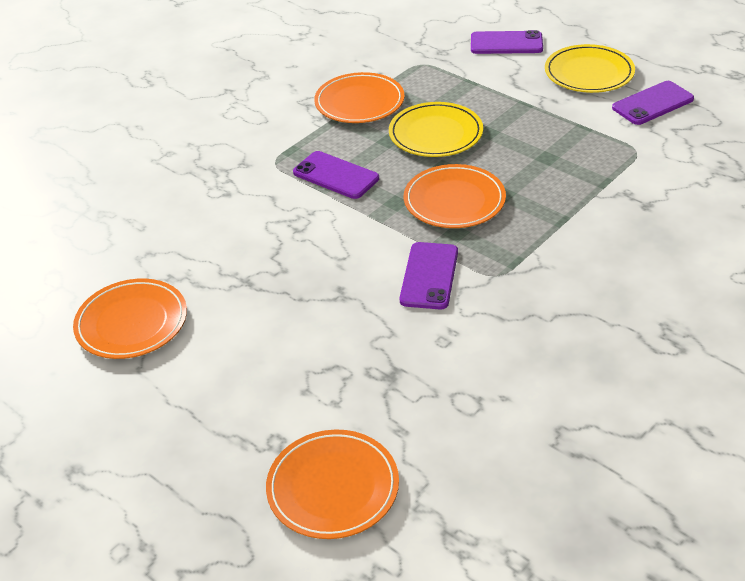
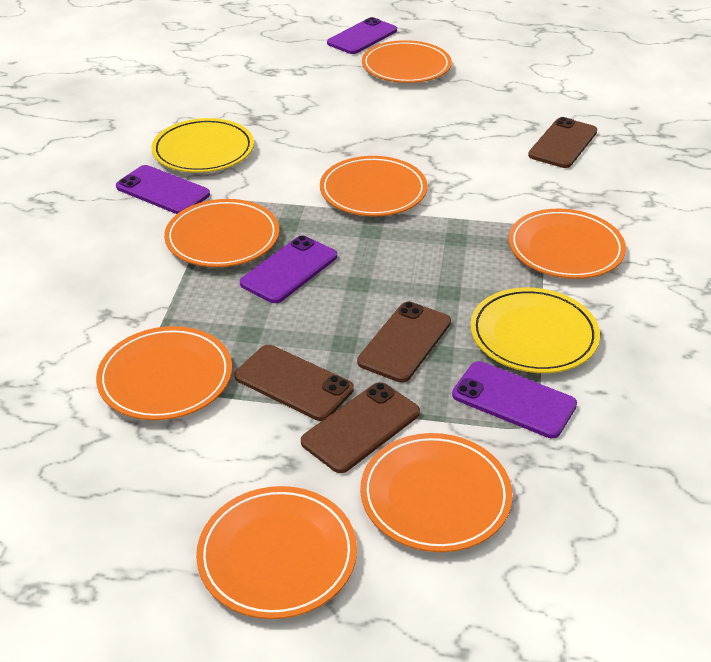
brown phone: 0 -> 4
orange plate: 4 -> 7

